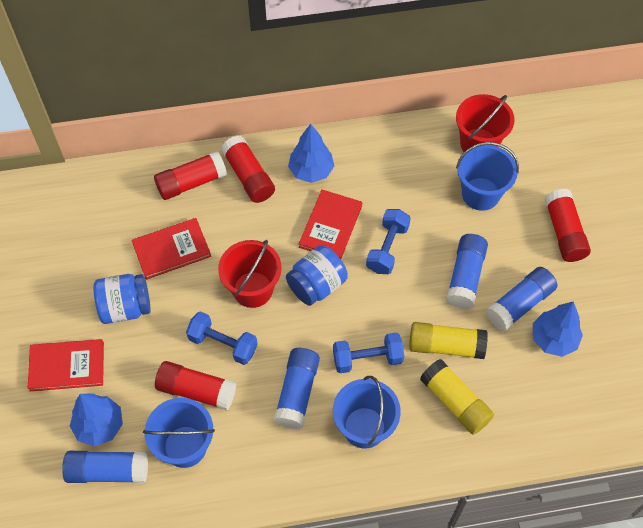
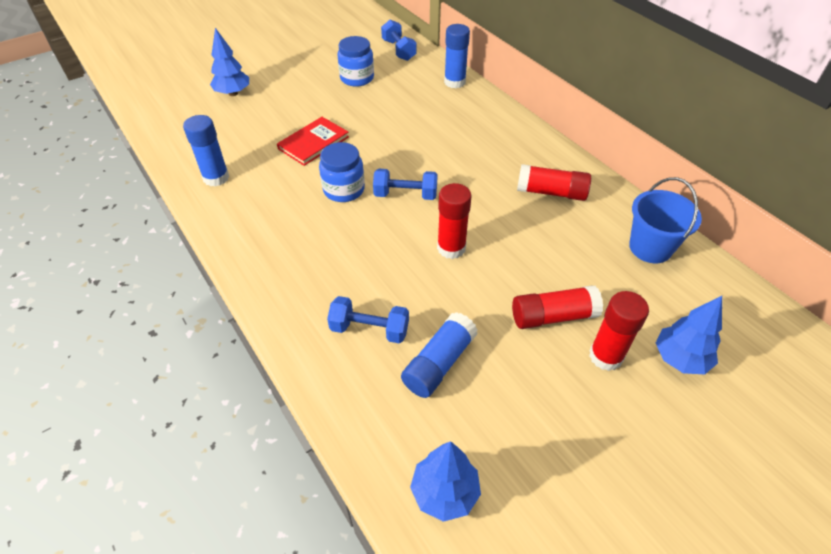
blue bucket: 3 -> 1
blue glue stick: 4 -> 3
red book: 3 -> 1
red bucket: 2 -> 0
yellow glue stick: 2 -> 0

